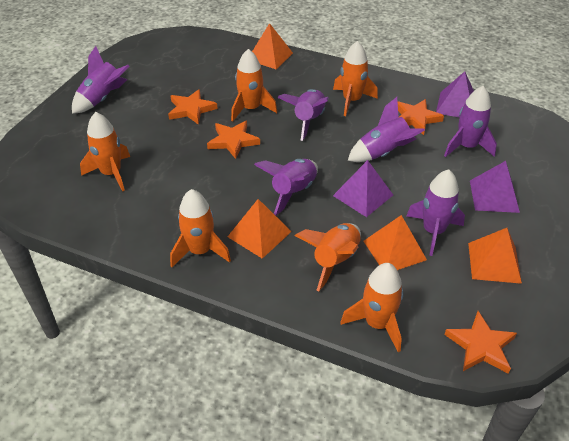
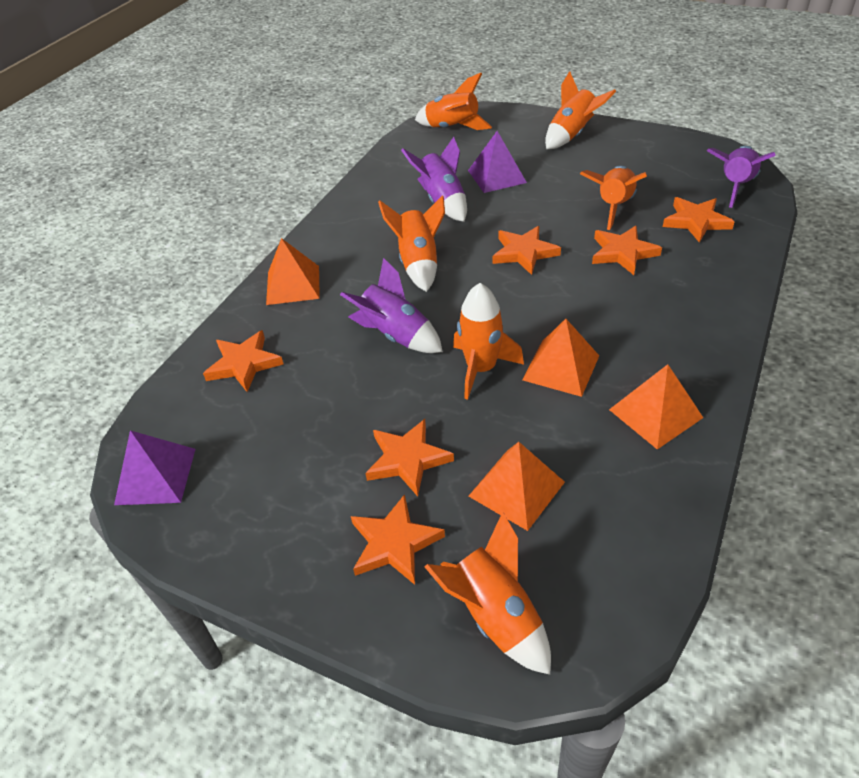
orange star: 4 -> 6
purple pyramid: 3 -> 2
purple rocket: 6 -> 3

